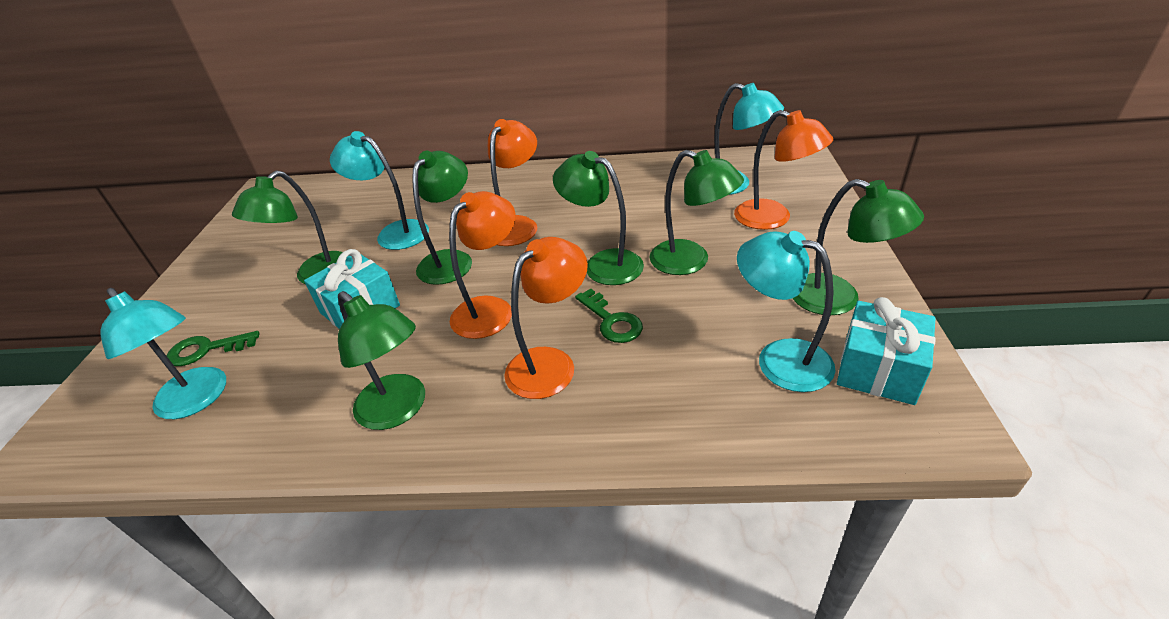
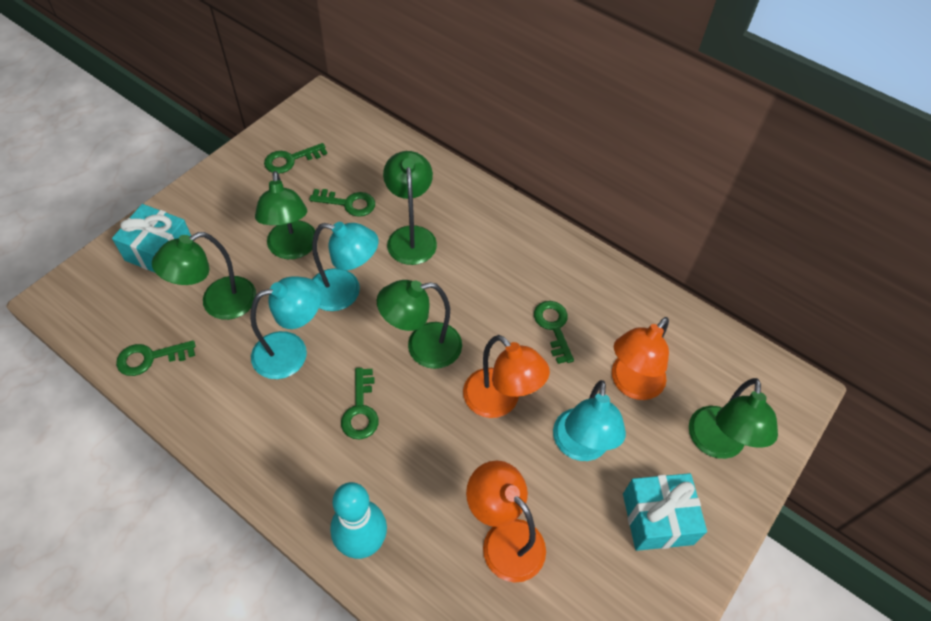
green key: 2 -> 5
green lamp: 6 -> 5
orange lamp: 4 -> 3
turquoise bowling pin: 0 -> 1
turquoise lamp: 4 -> 3

